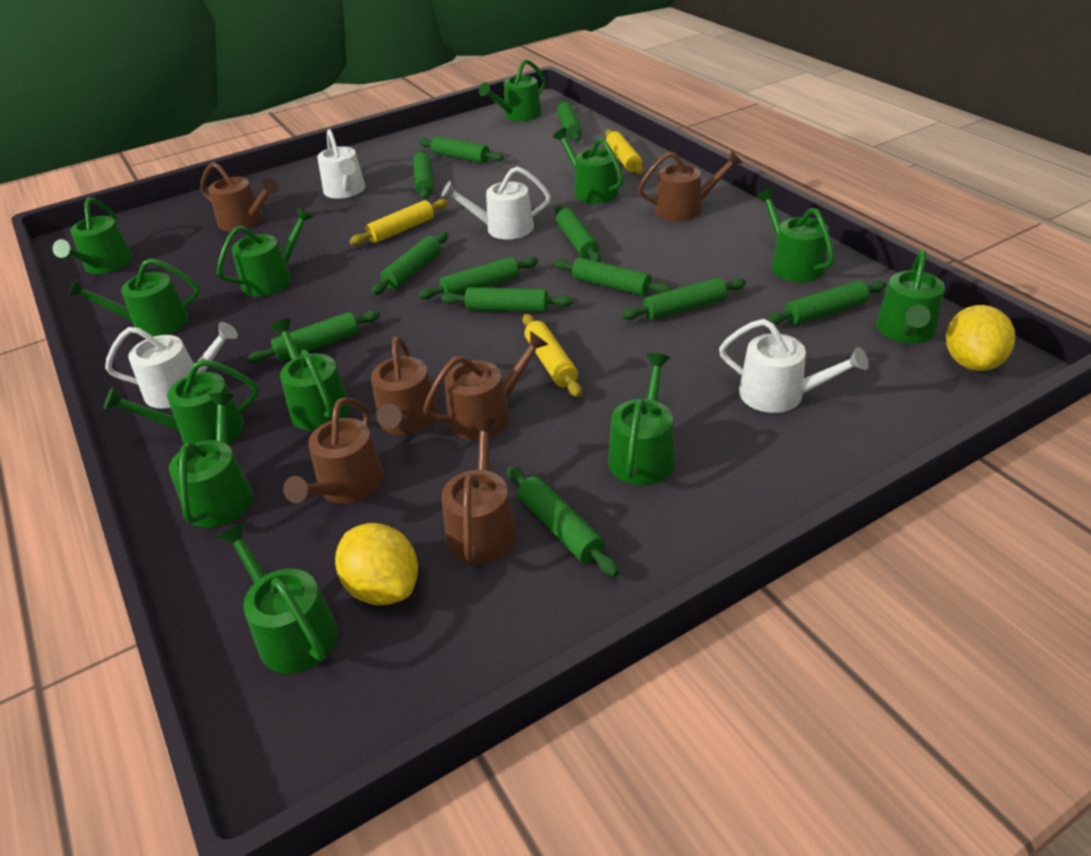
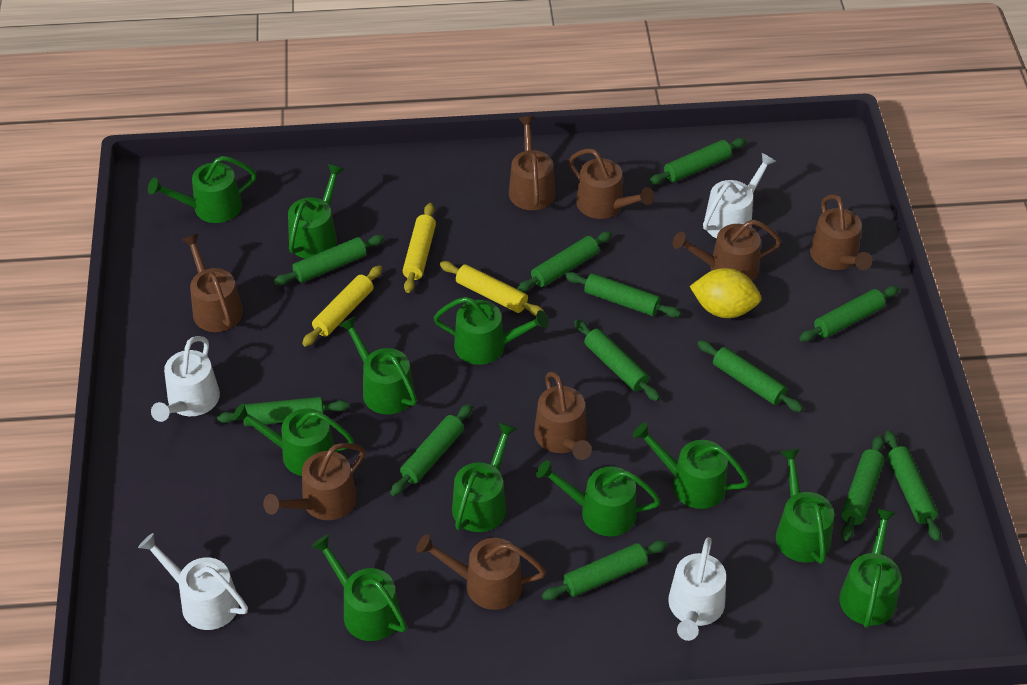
brown watering can: 6 -> 8
green watering can: 12 -> 11
yellow lemon: 2 -> 1

